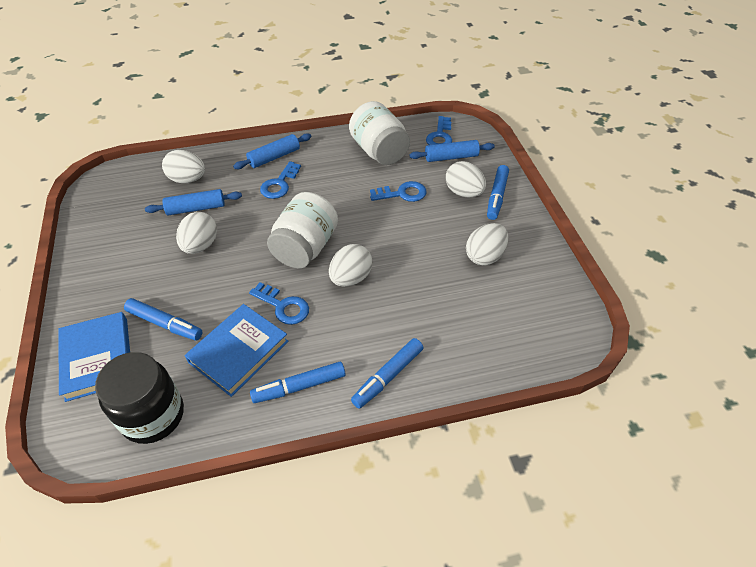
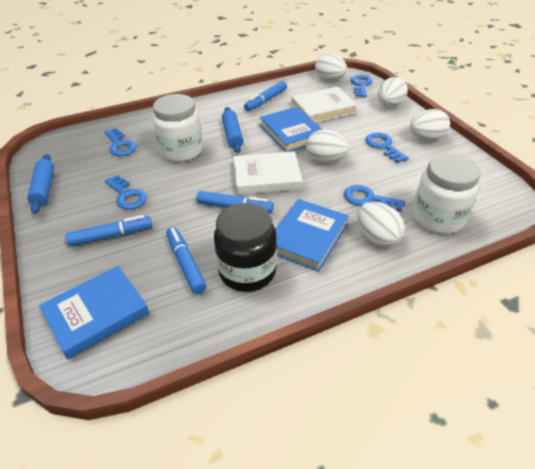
blue book: 2 -> 3
blue key: 4 -> 5
blue rolling pin: 3 -> 2
white book: 0 -> 2

